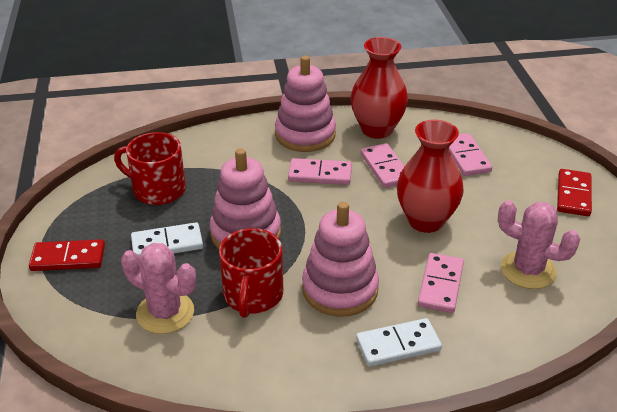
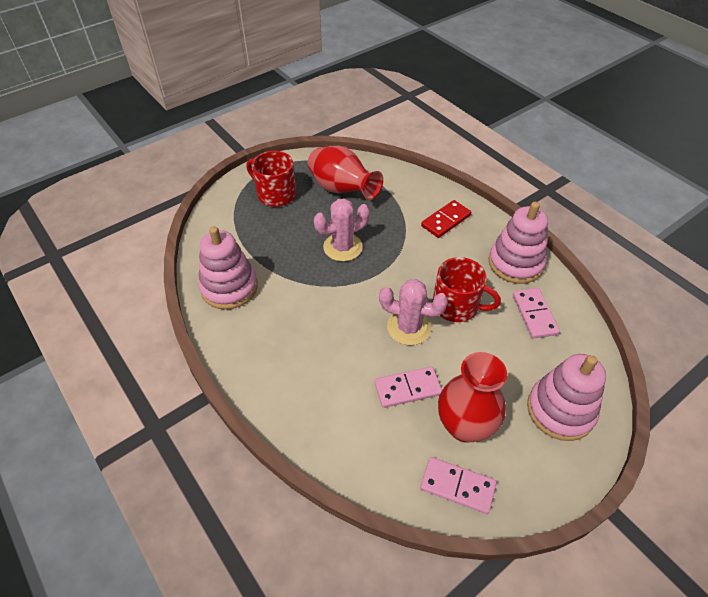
pink domino: 4 -> 3
red domino: 2 -> 1
white domino: 2 -> 0

